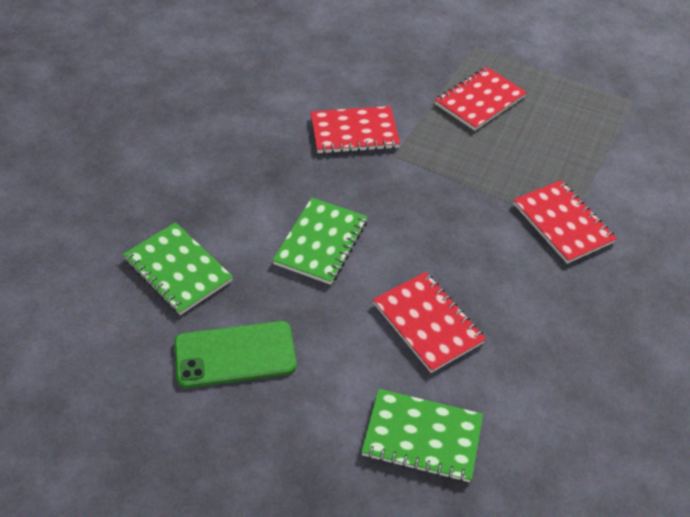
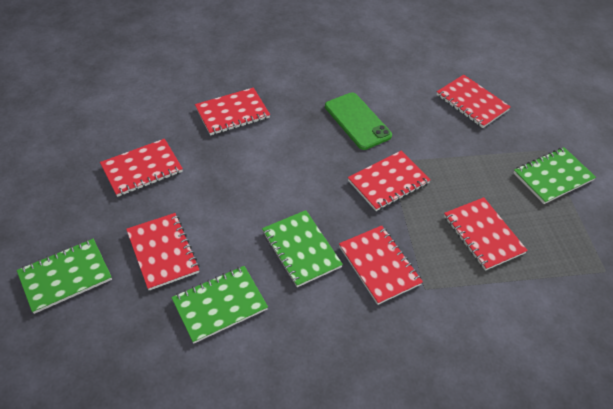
green notebook: 3 -> 4
red notebook: 4 -> 7

